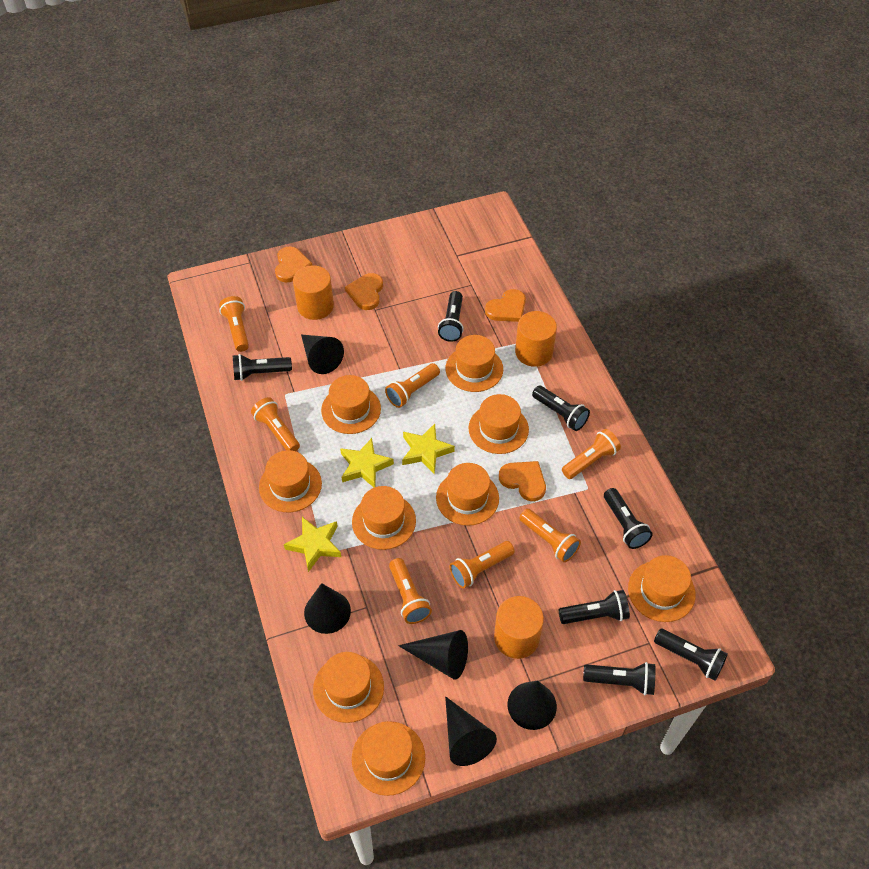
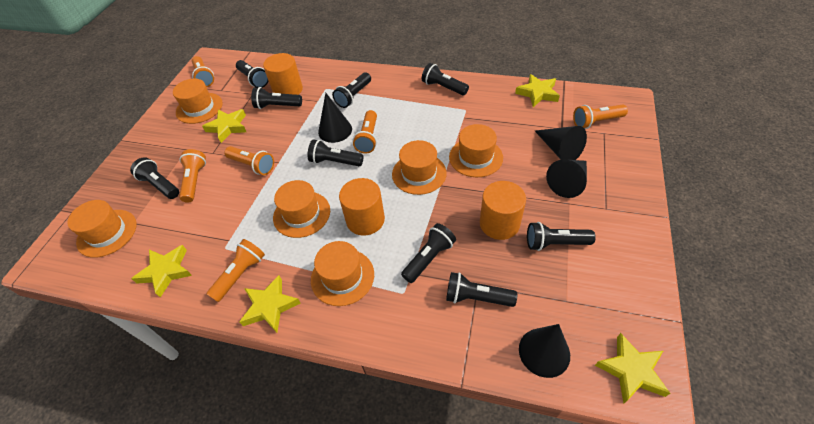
black cone: 5 -> 4
black flashlight: 7 -> 9
orange flashlight: 7 -> 6
orange hat: 9 -> 6
orange heart: 4 -> 0
yellow star: 3 -> 5

